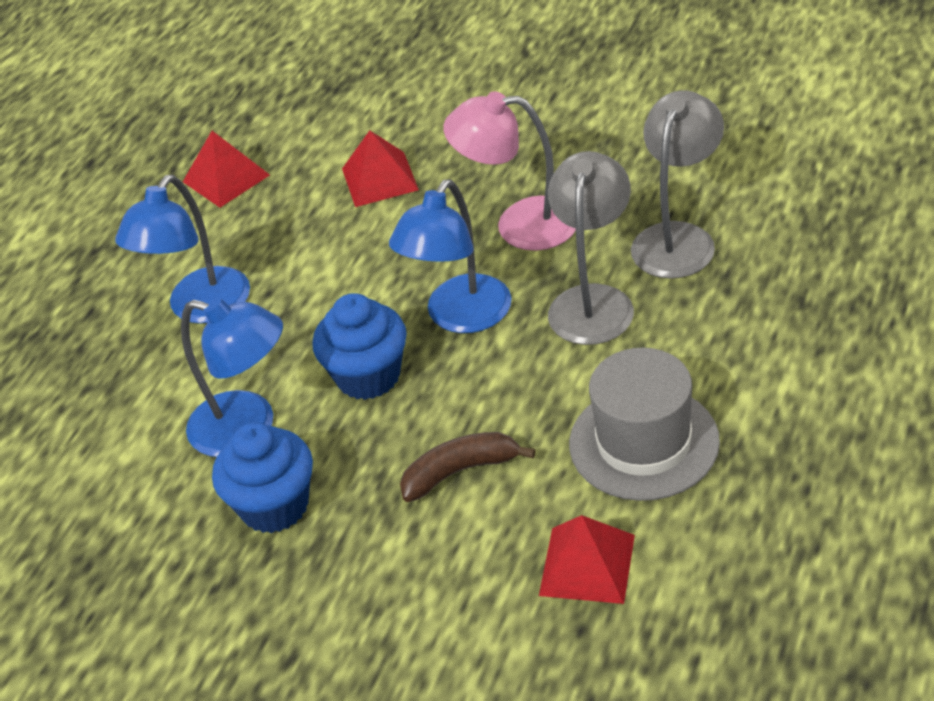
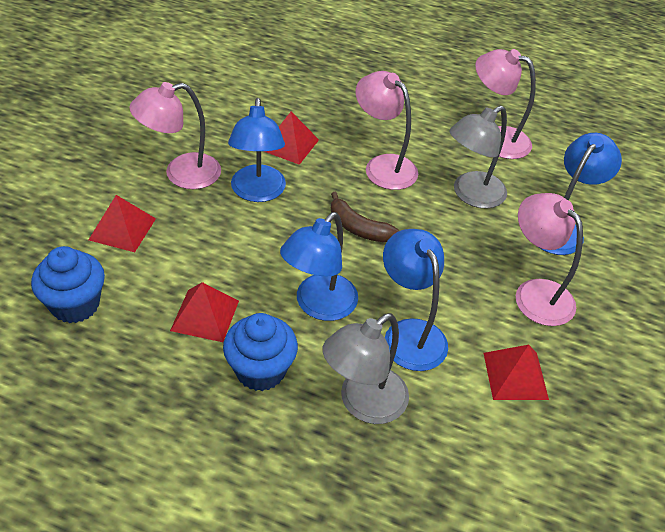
blue lamp: 3 -> 4
grey hat: 1 -> 0
pink lamp: 1 -> 4
red pyramid: 3 -> 4

